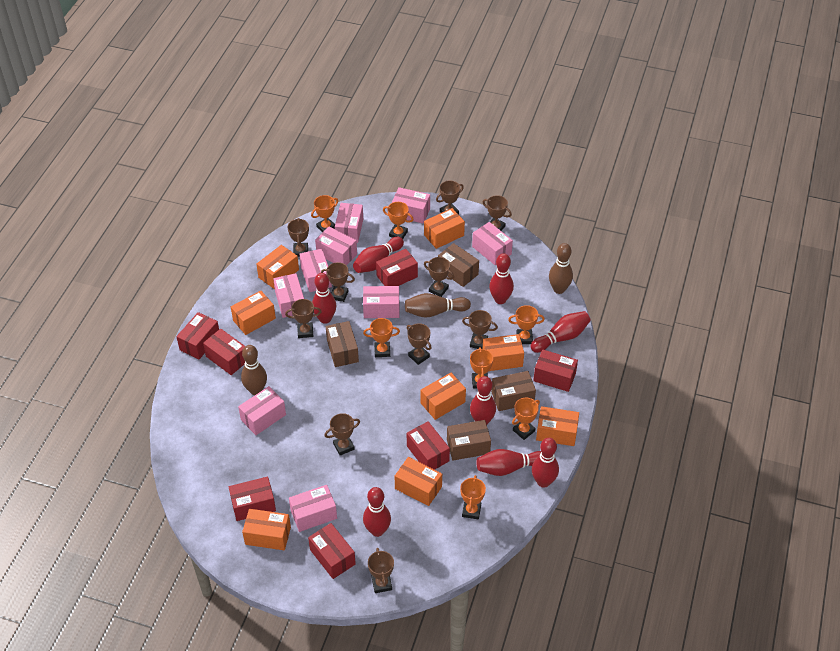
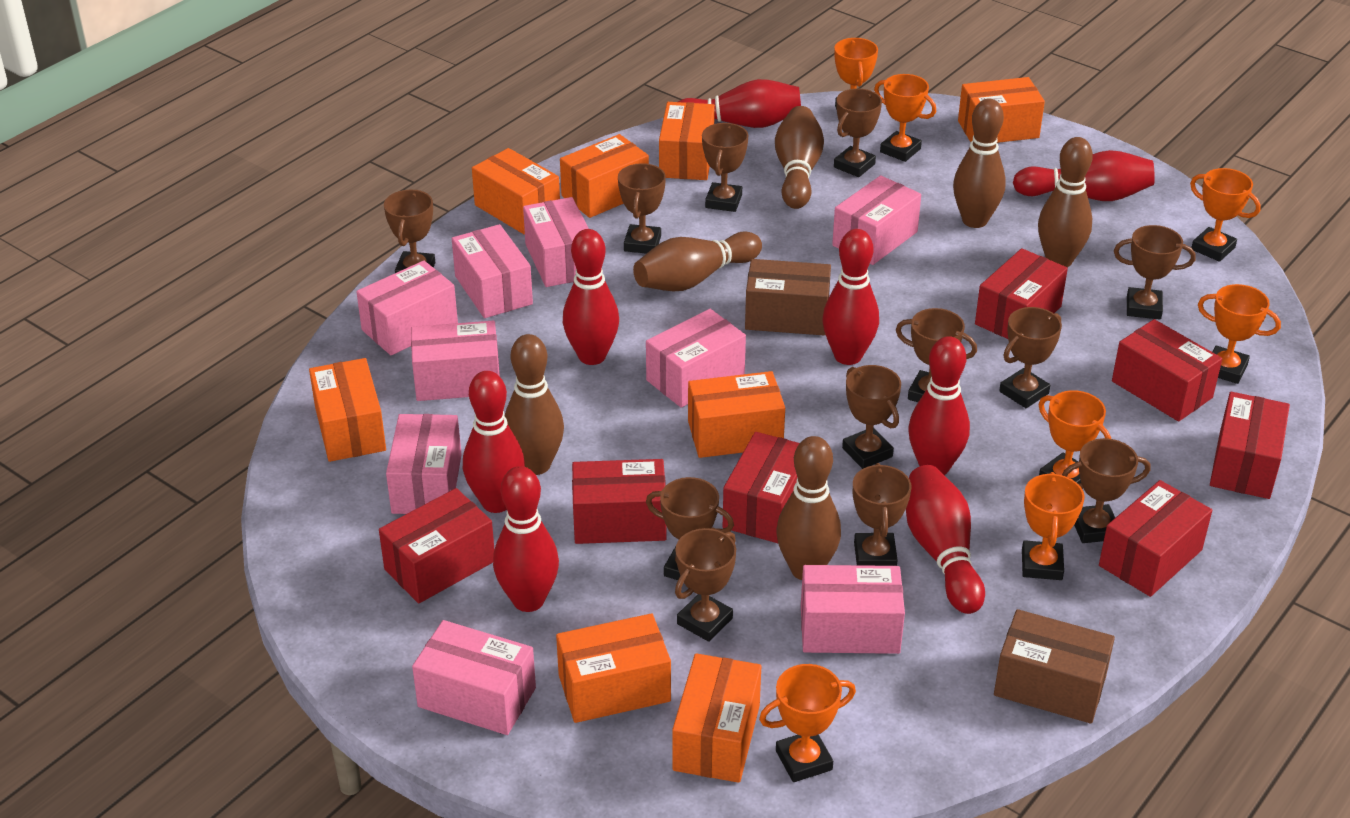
brown bowling pin: 3 -> 6
brown box: 4 -> 2
brown trophy: 10 -> 12

